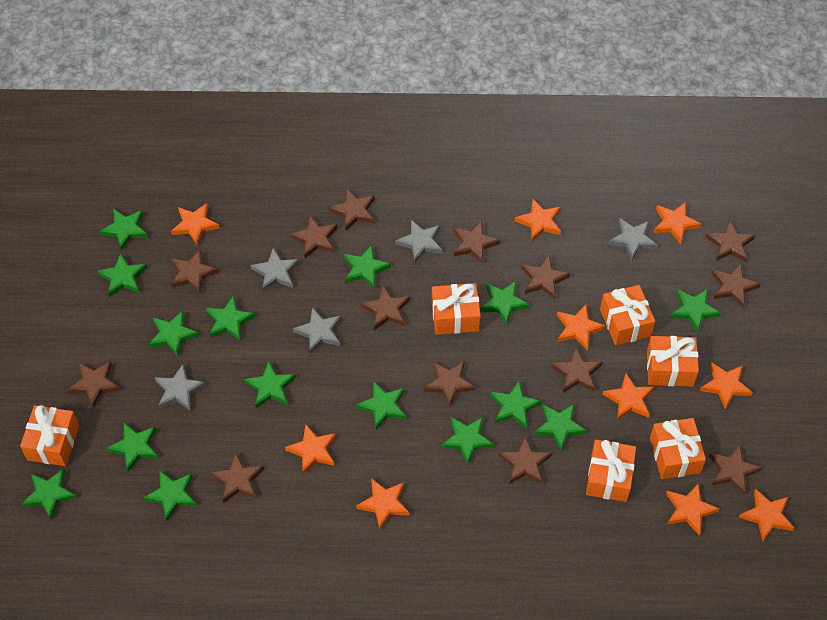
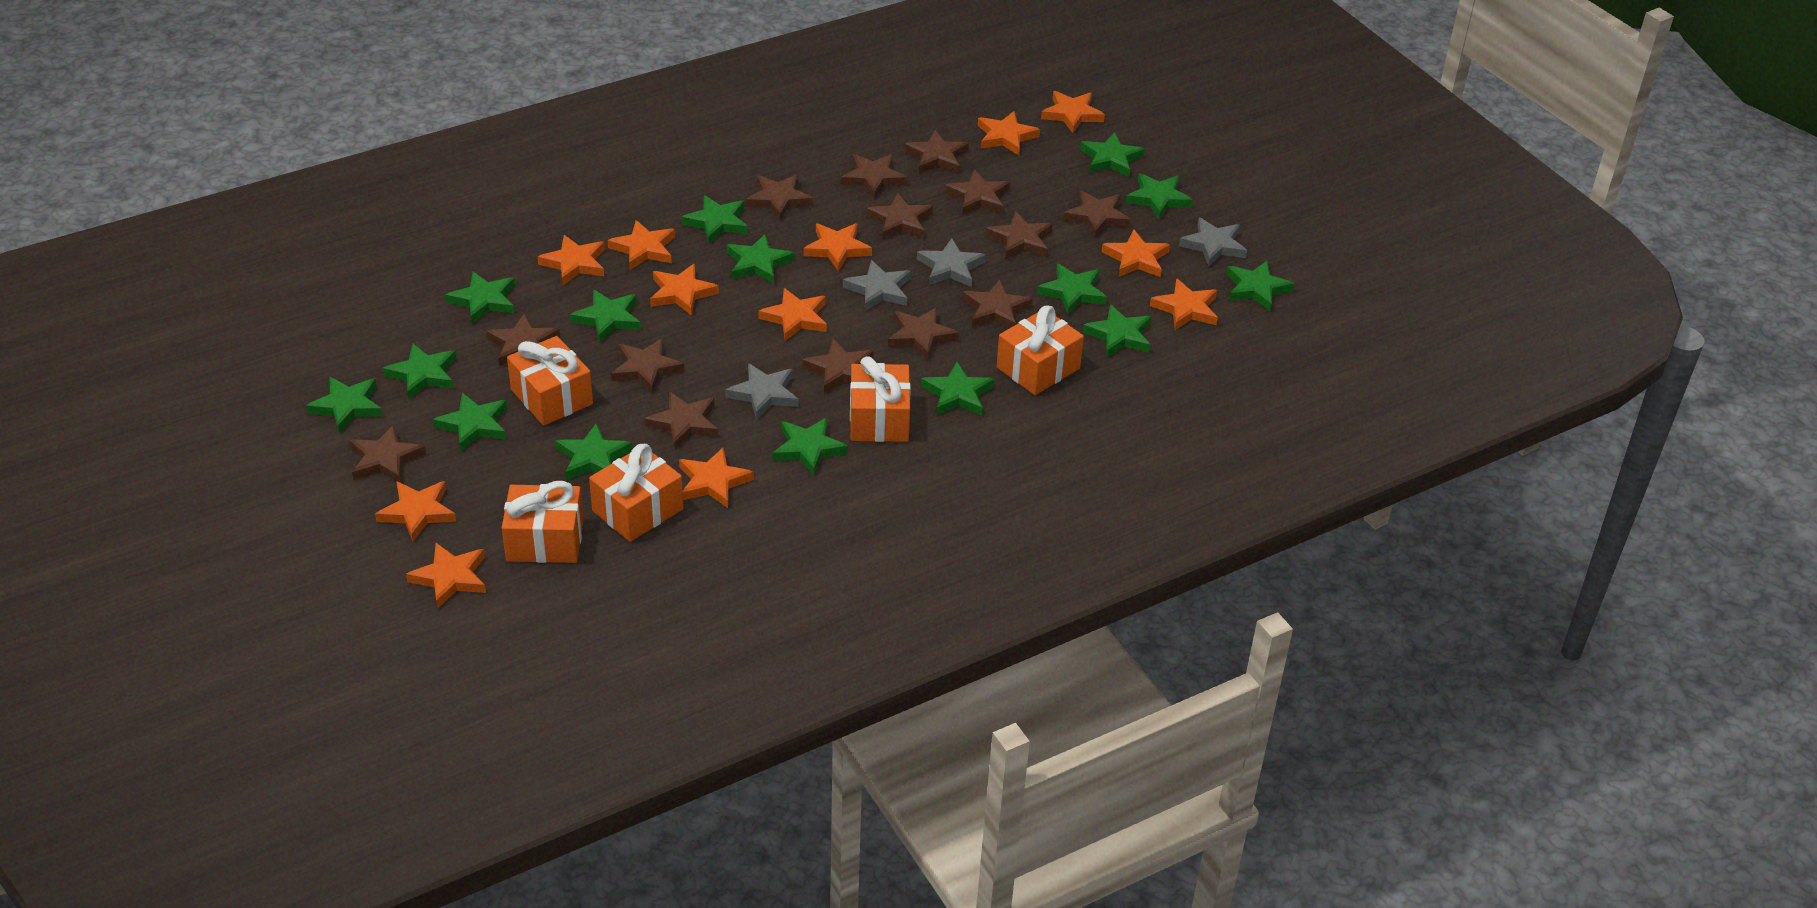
grey star: 5 -> 4
orange gift: 6 -> 5
orange star: 10 -> 12

